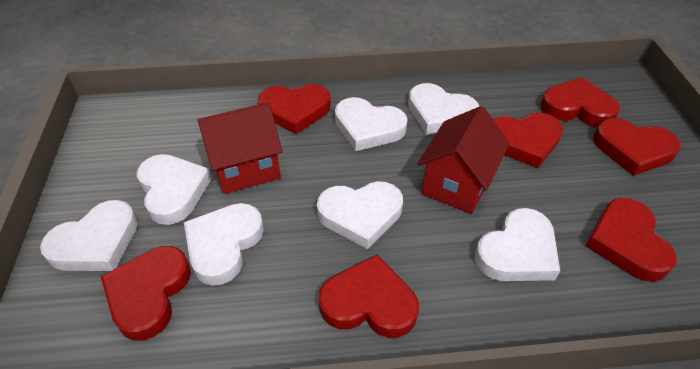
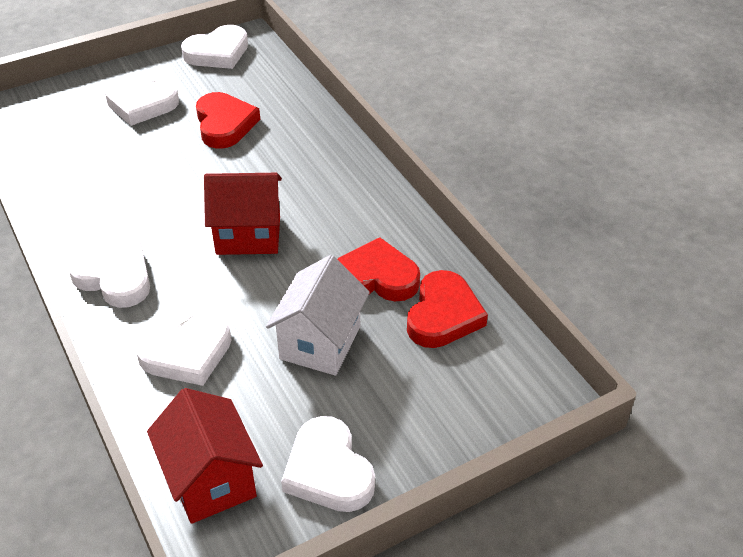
red heart: 7 -> 3
white heart: 7 -> 5
white house: 0 -> 1

